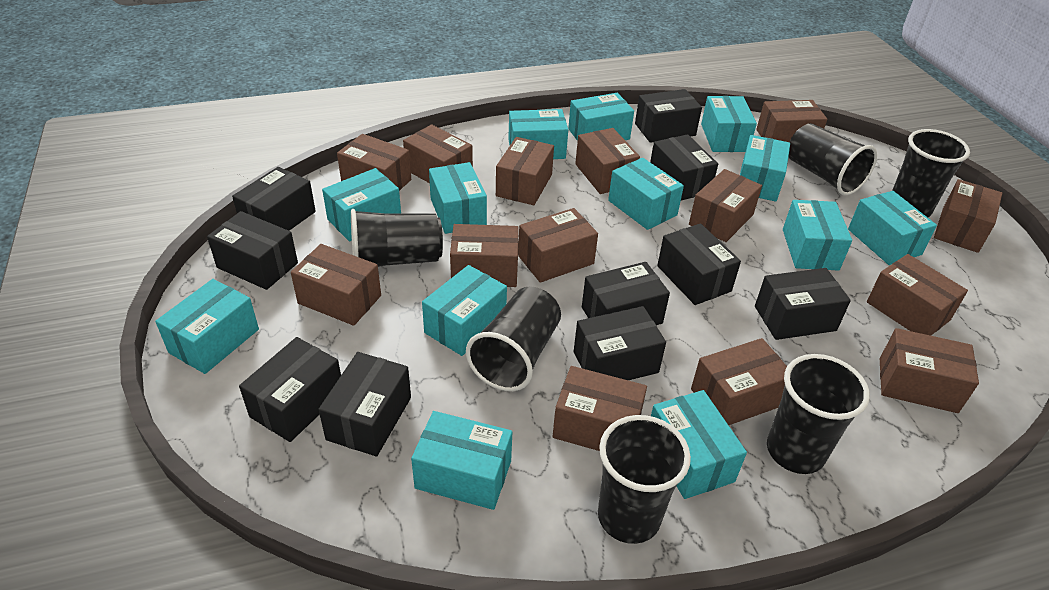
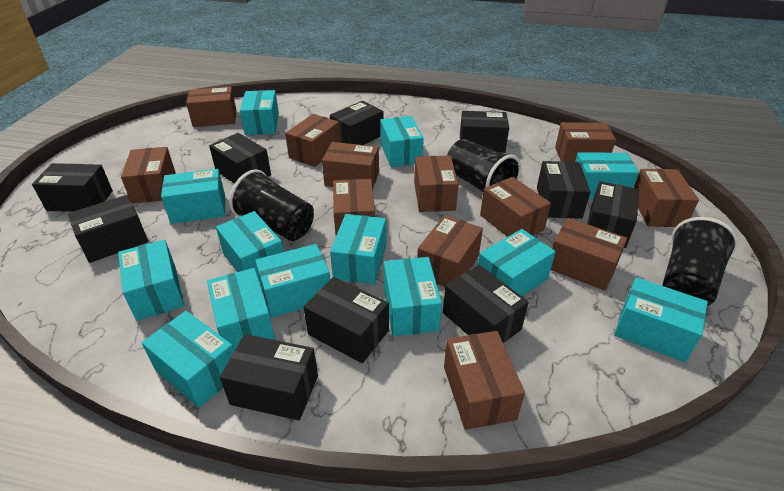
black cup: 6 -> 3
brown box: 14 -> 12

